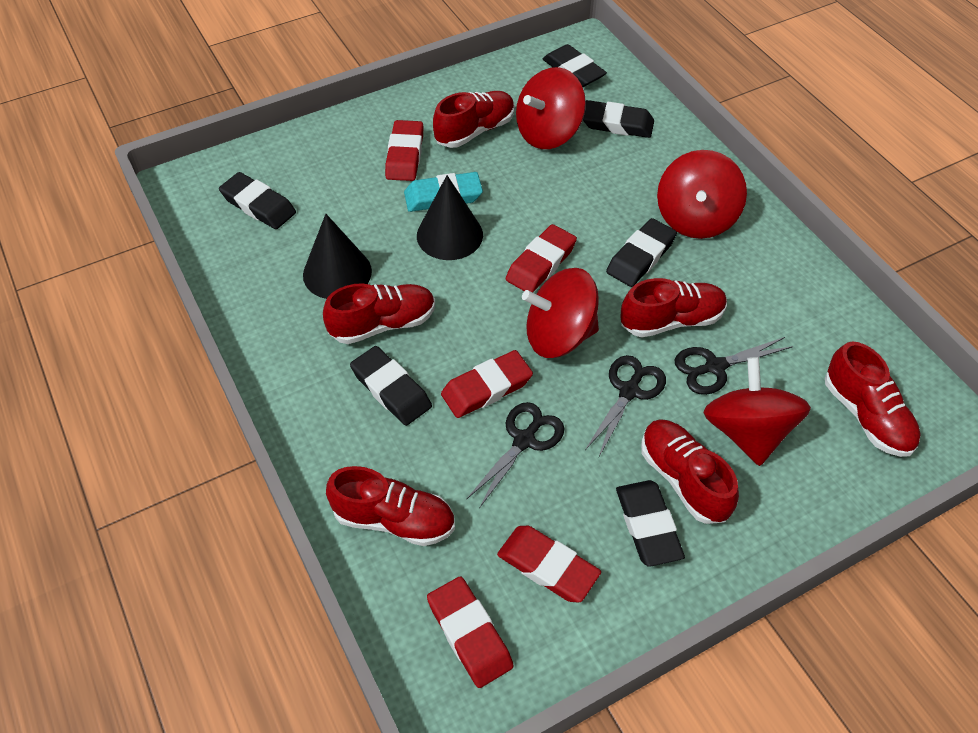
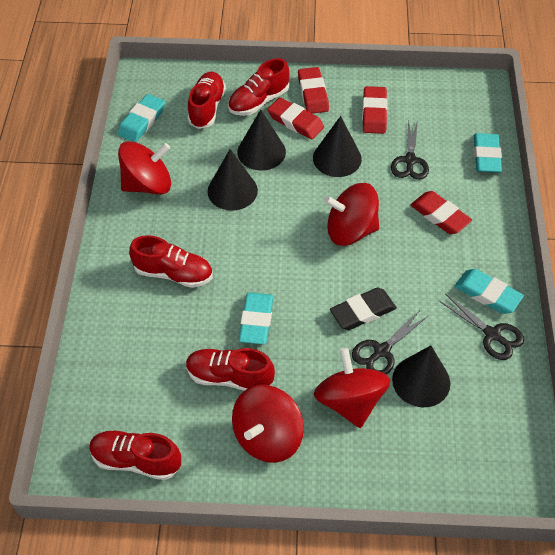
black cone: 2 -> 4
black eraser: 6 -> 1
red eraser: 5 -> 4
red shoe: 6 -> 5
turquoise eraser: 1 -> 4

